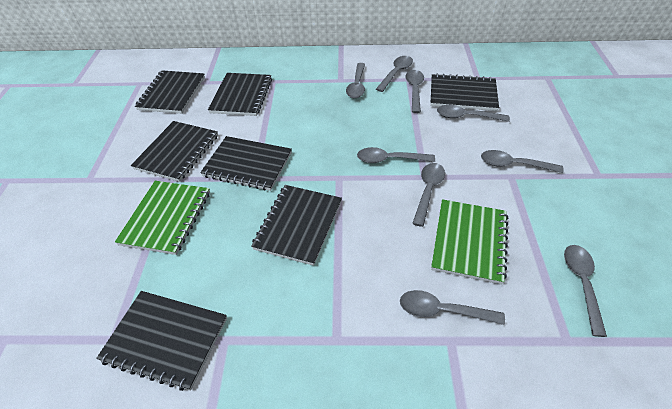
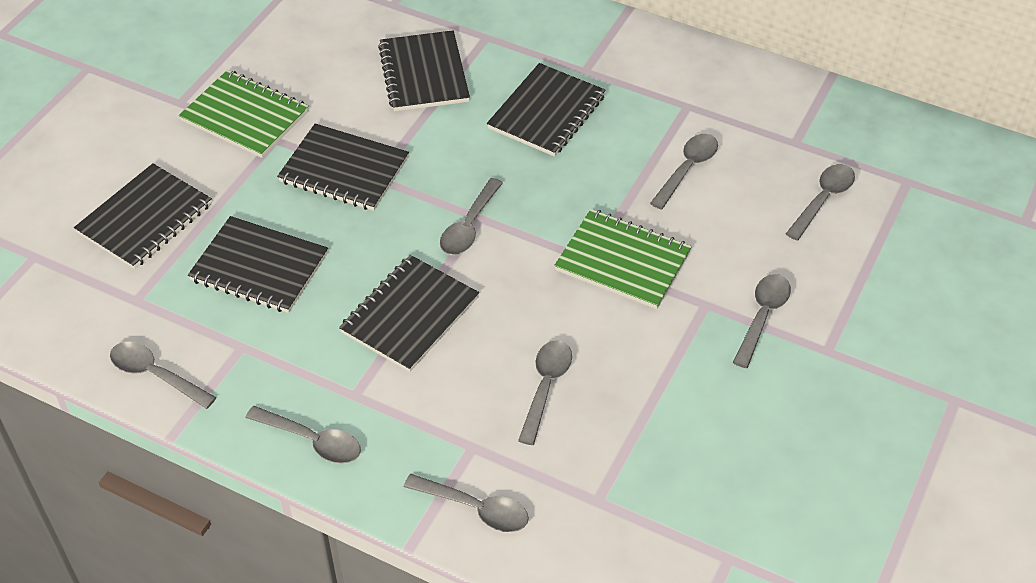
black notebook: 7 -> 6
grey spoon: 9 -> 8

